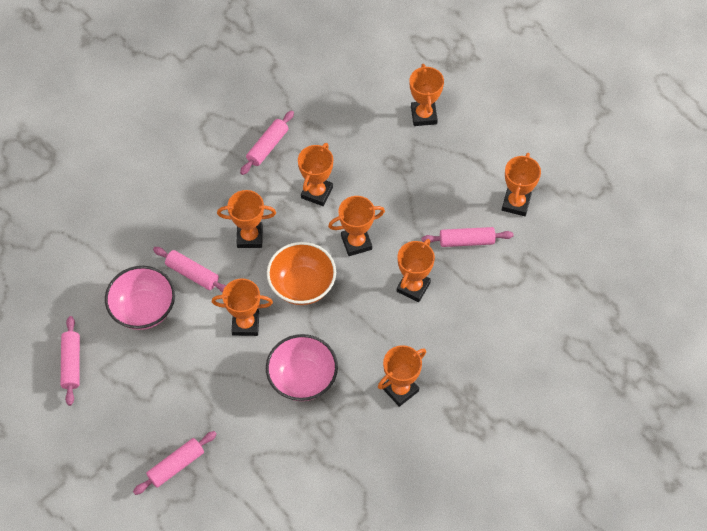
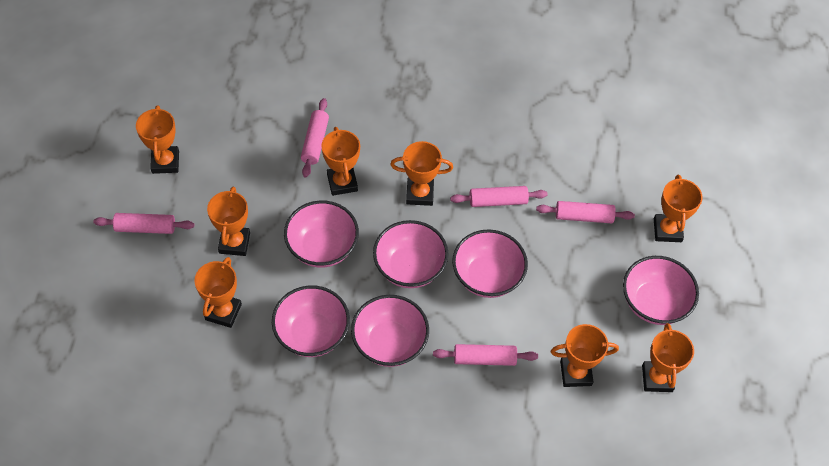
orange bowl: 1 -> 0
pink bowl: 2 -> 6

